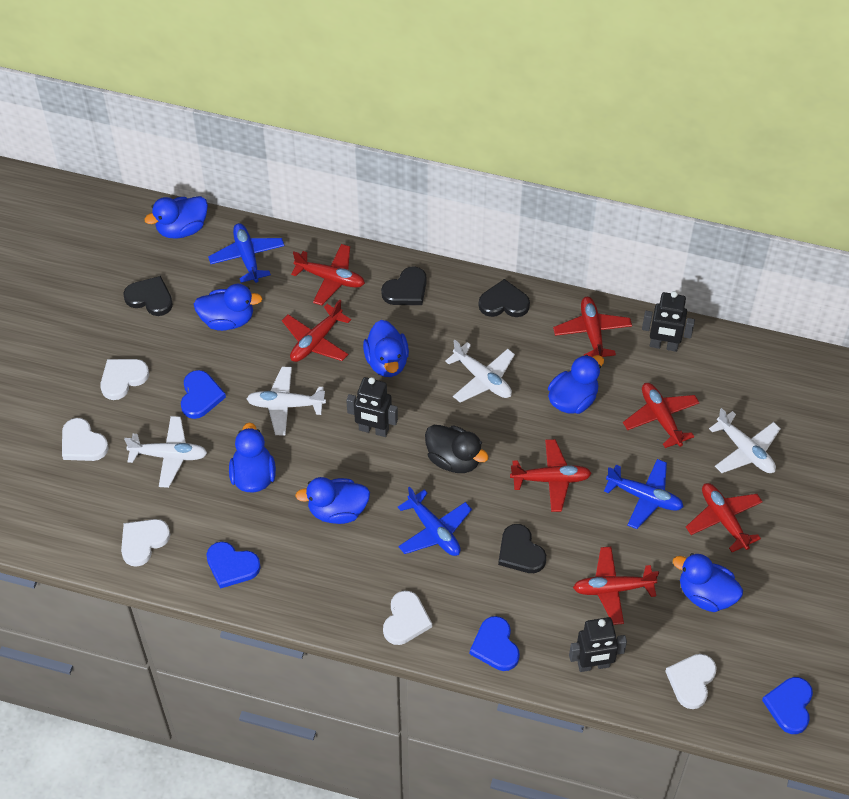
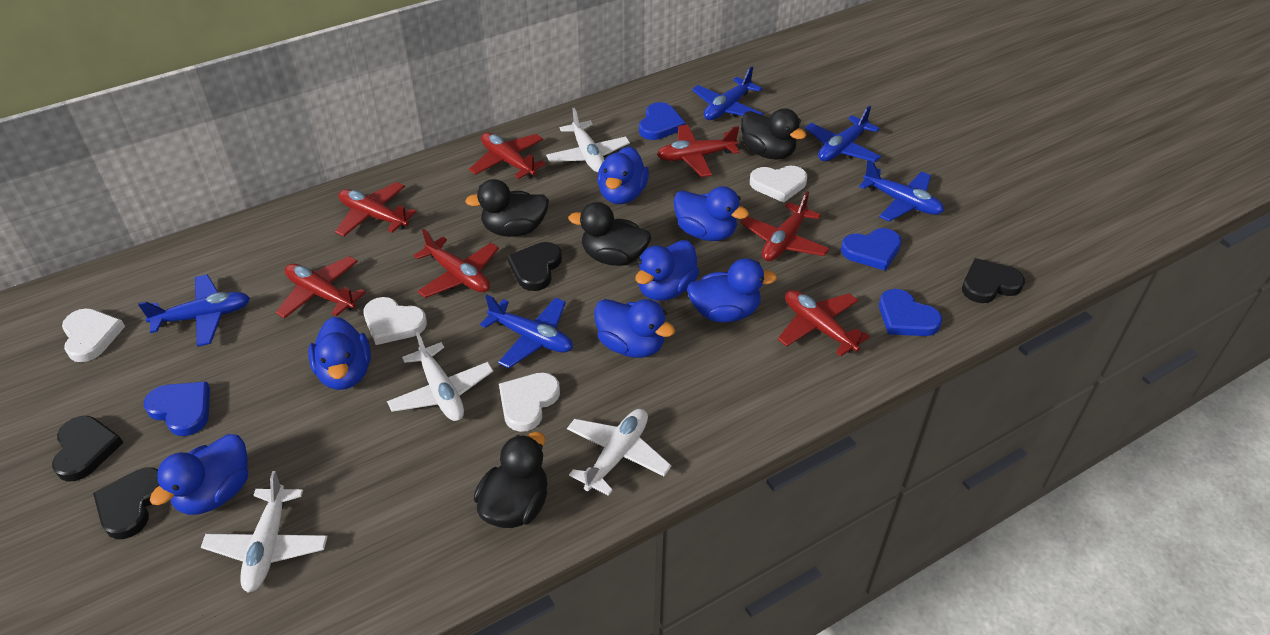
black duck: 1 -> 4
black robot: 3 -> 0
blue plane: 3 -> 5
white heart: 5 -> 4

